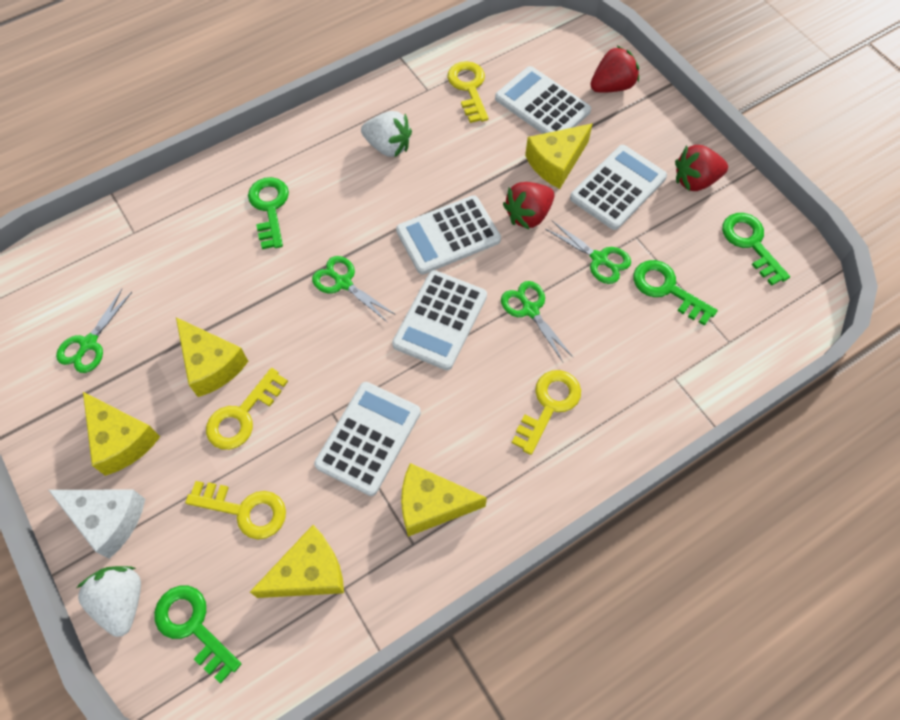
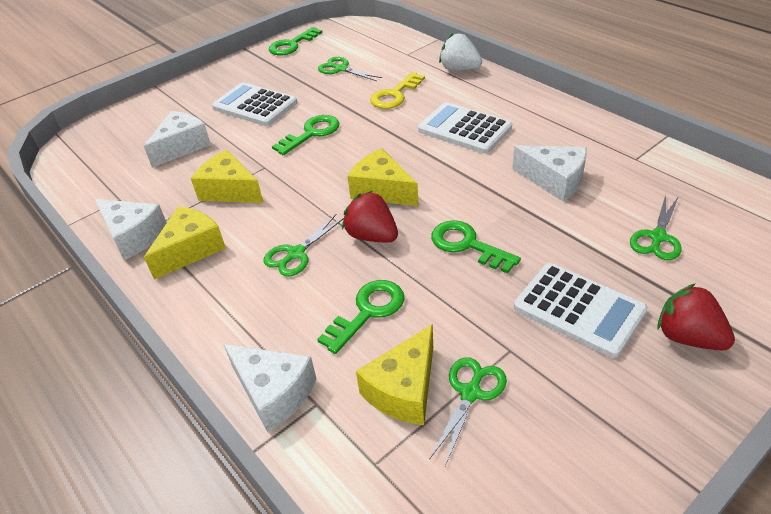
red strawberry: 3 -> 2
white calculator: 5 -> 3
white cheese: 1 -> 4
white strawberry: 2 -> 1
yellow cheese: 5 -> 4
yellow key: 4 -> 1

